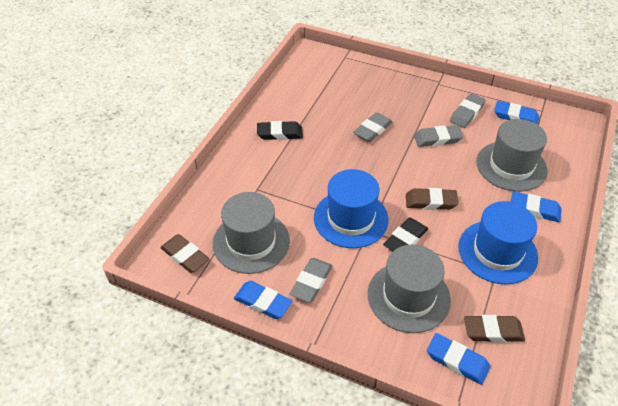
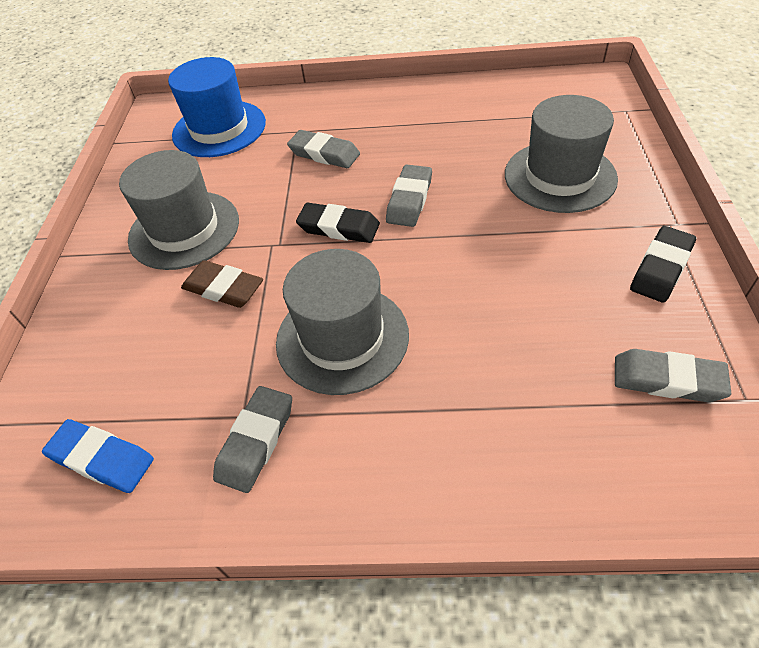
blue eraser: 4 -> 1
blue hat: 2 -> 1
brown eraser: 3 -> 1

